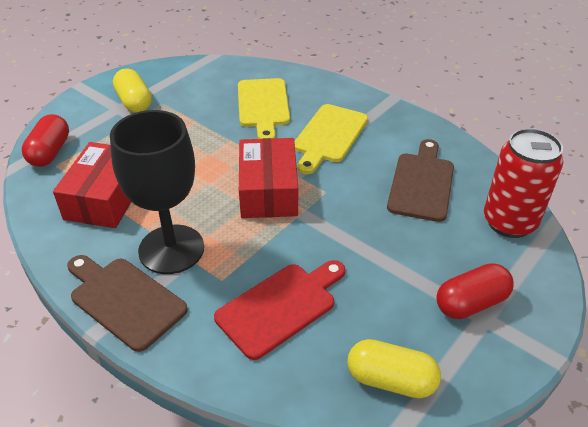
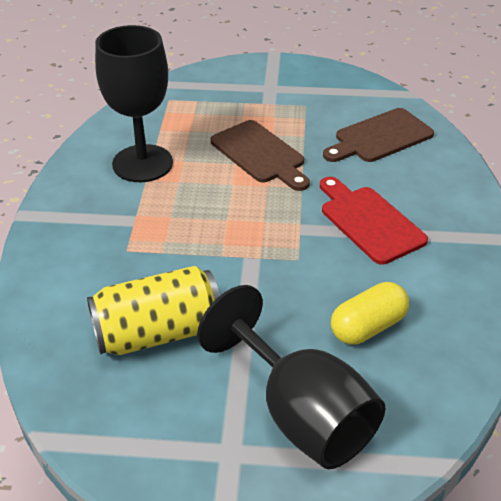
black goblet: 1 -> 2
red box: 2 -> 0
red can: 1 -> 0
red capsule: 2 -> 0
yellow can: 0 -> 1
yellow capsule: 2 -> 1
yellow cutting board: 2 -> 0

